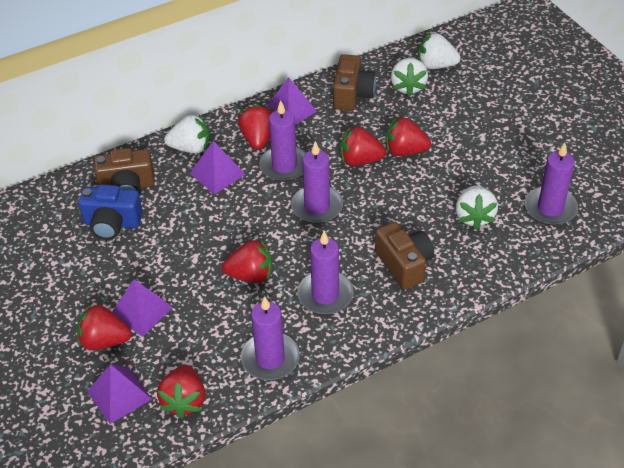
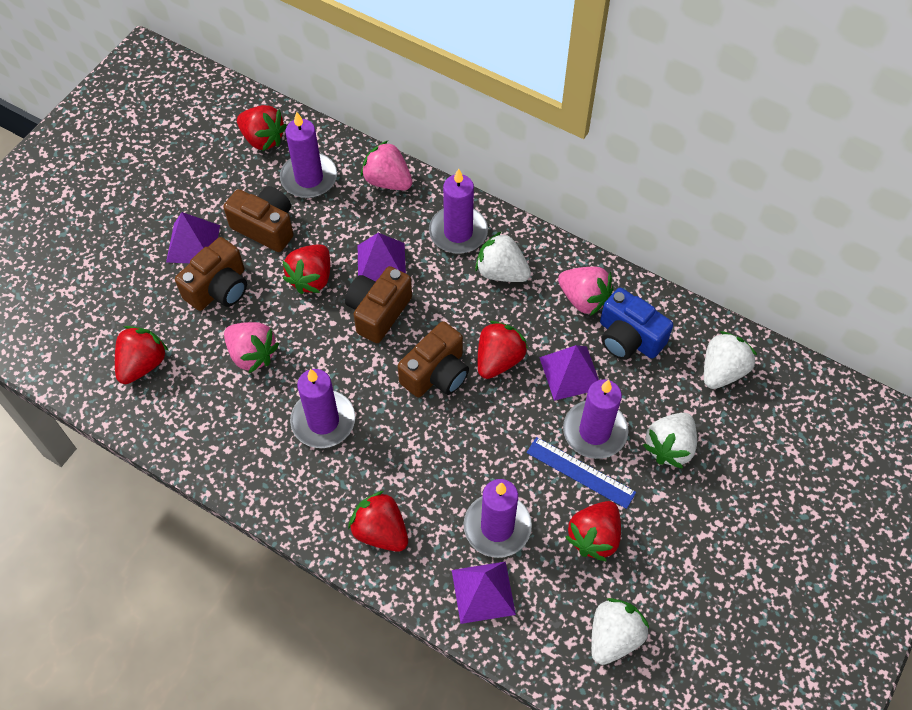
blue ruler: 0 -> 1
brown camera: 3 -> 4
pink strawberry: 0 -> 3

